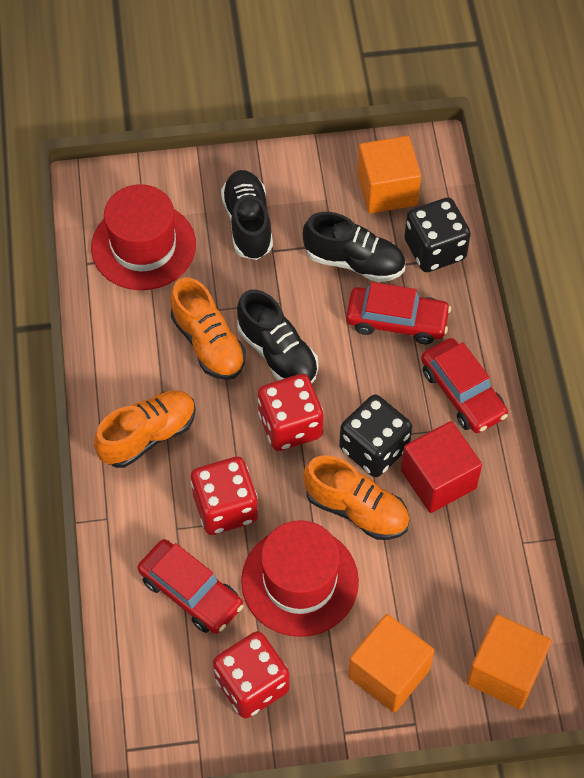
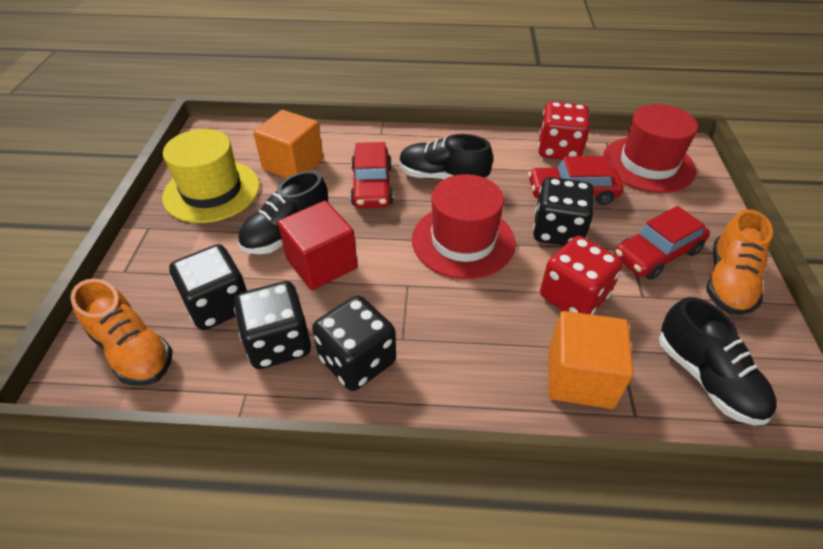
black dice: 2 -> 4
orange cube: 3 -> 2
orange shoe: 3 -> 2
red dice: 3 -> 2
yellow hat: 0 -> 1

